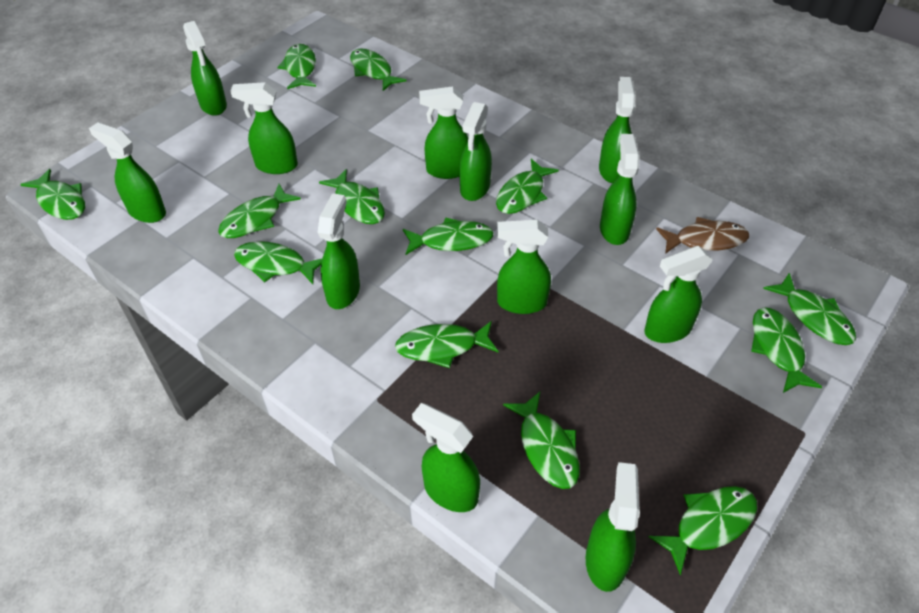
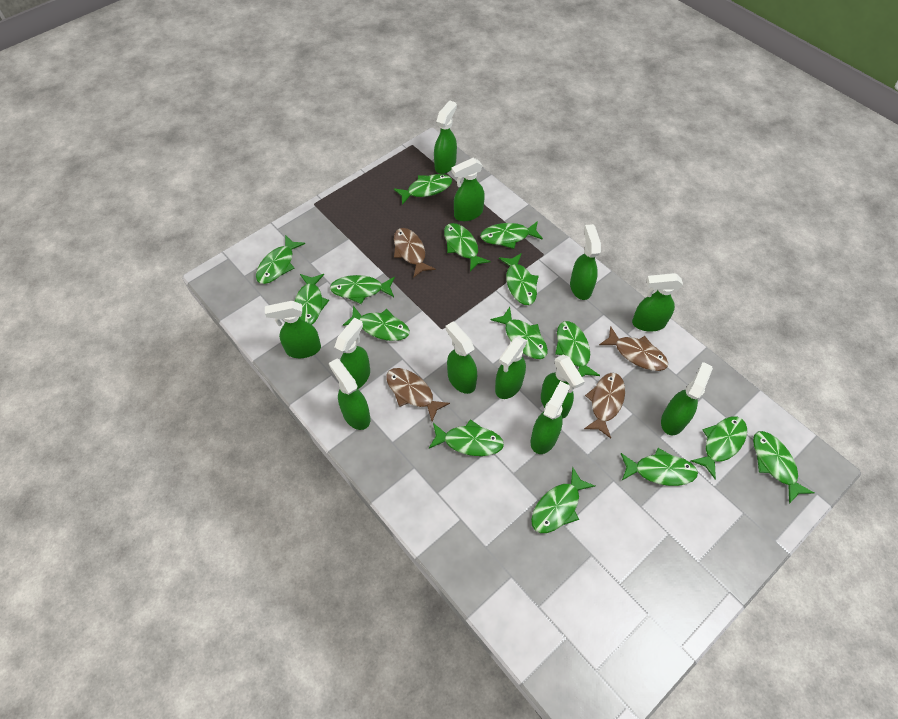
brown fish: 1 -> 4
green fish: 13 -> 15

